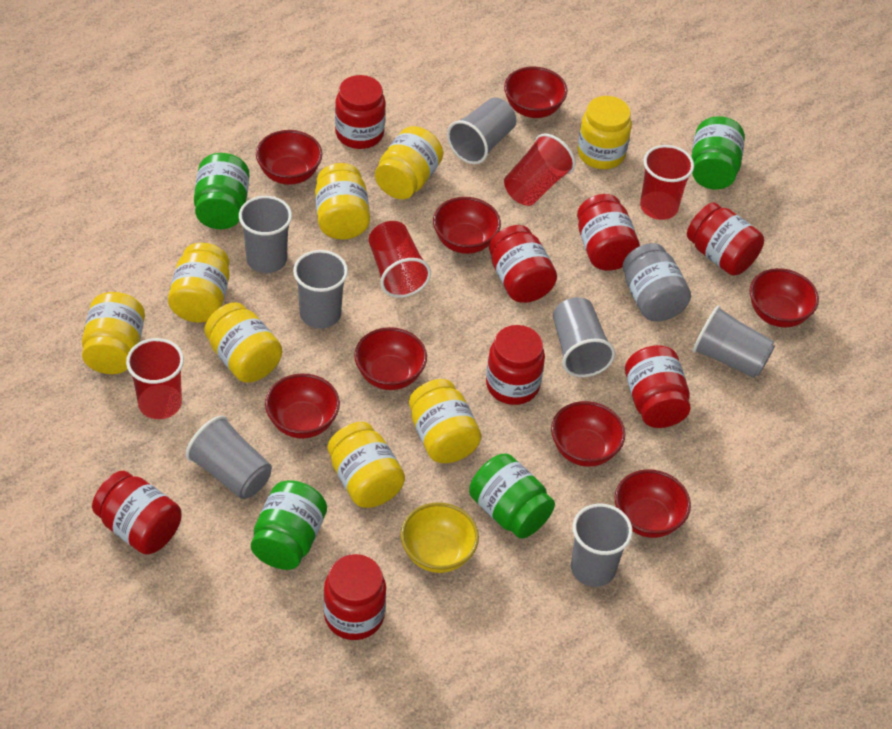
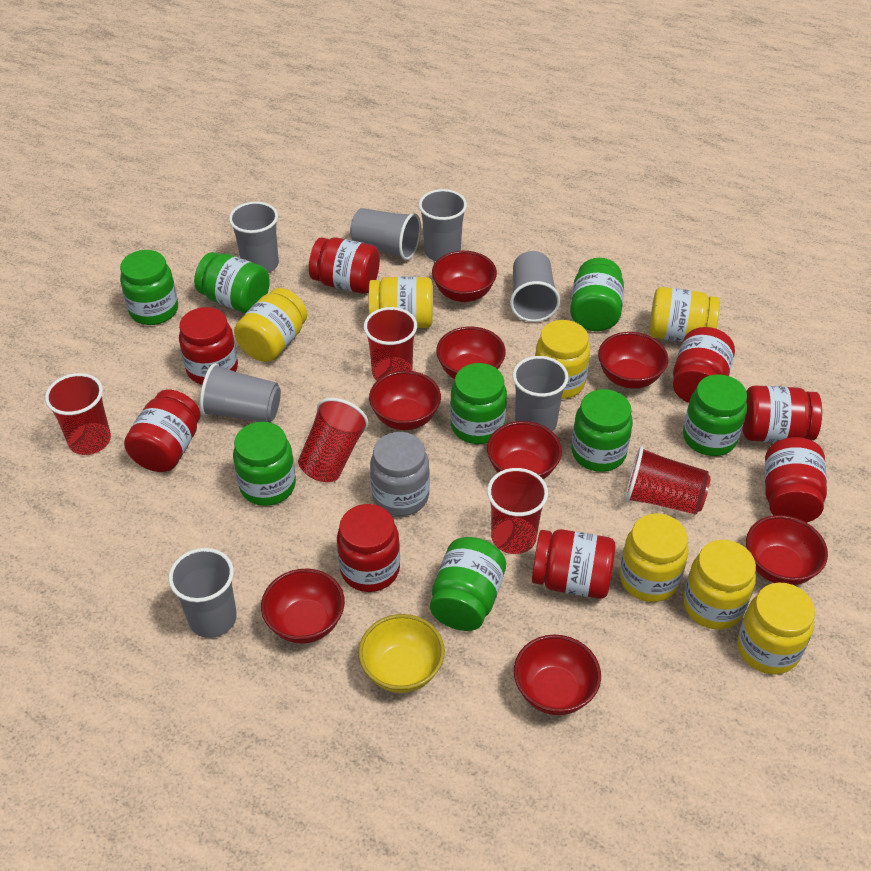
green jar: 4 -> 8
red cup: 4 -> 5
yellow jar: 8 -> 7

